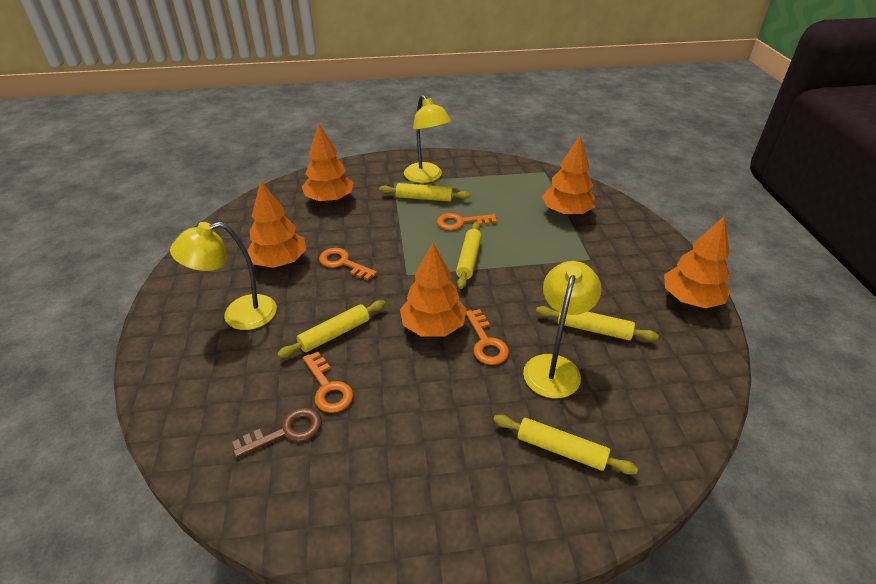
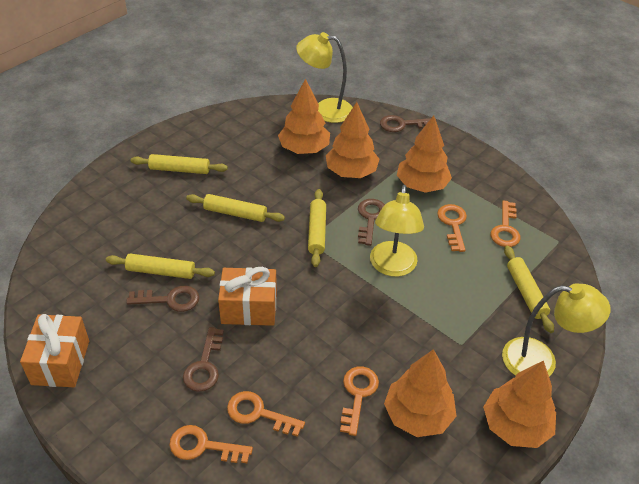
brown key: 1 -> 4
orange gift: 0 -> 2
orange key: 4 -> 5

